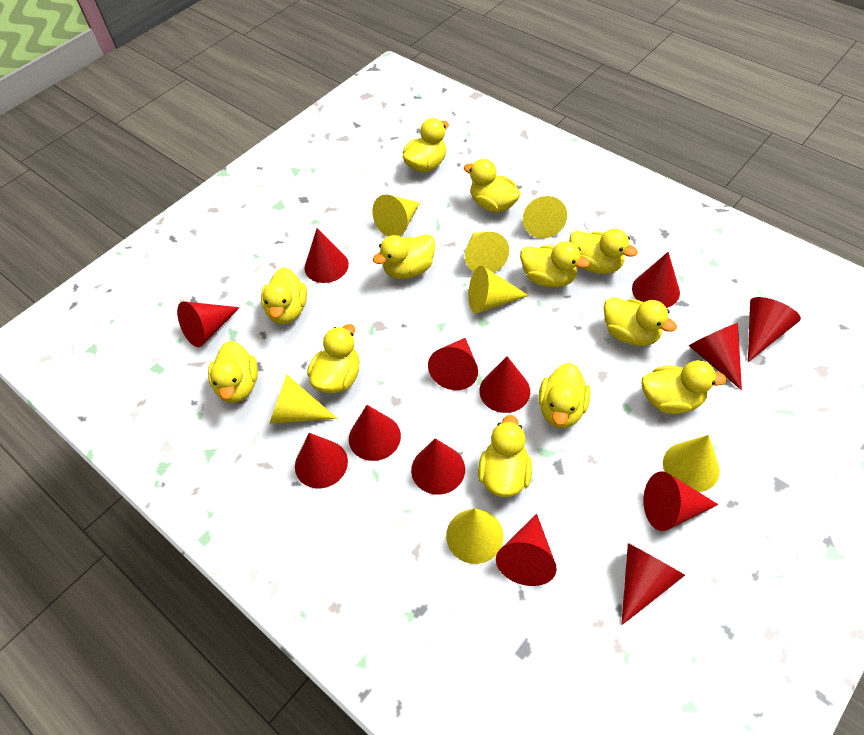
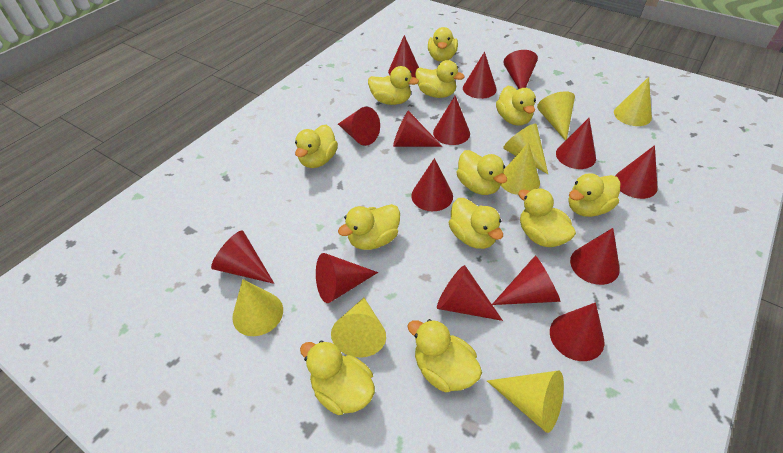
red cone: 13 -> 15

